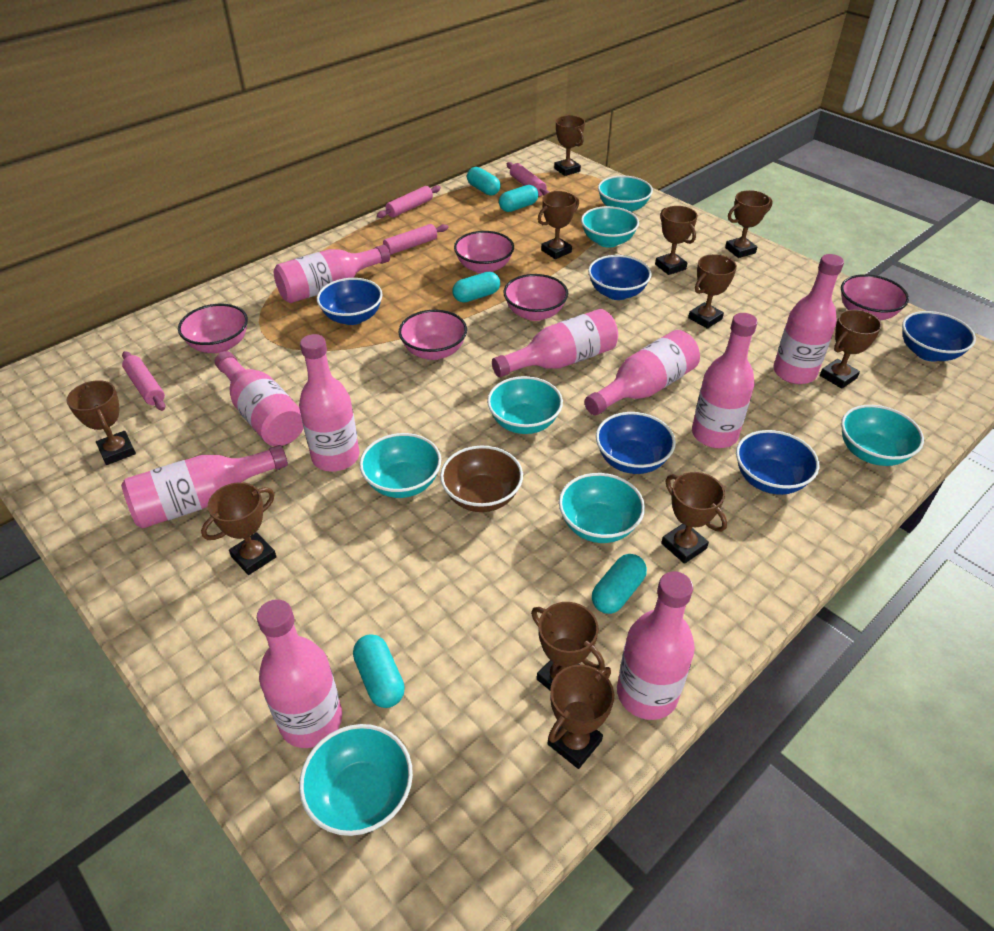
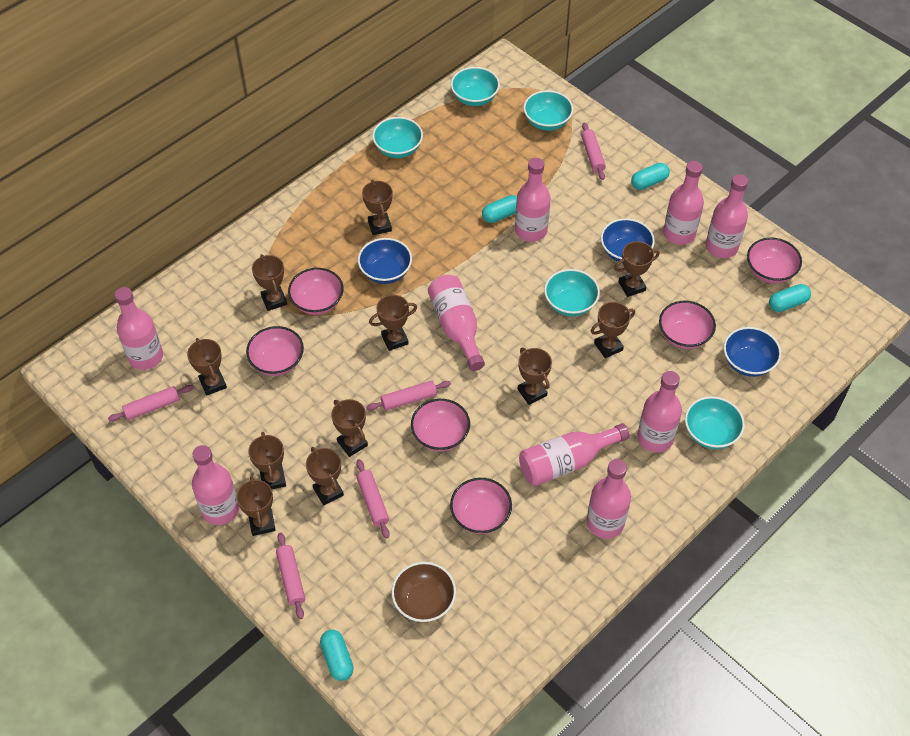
blue bowl: 5 -> 3
pink bottle: 10 -> 9
pink bowl: 5 -> 6
pink rolling pin: 4 -> 5
turquoise bowl: 7 -> 5
turquoise capsule: 5 -> 4

